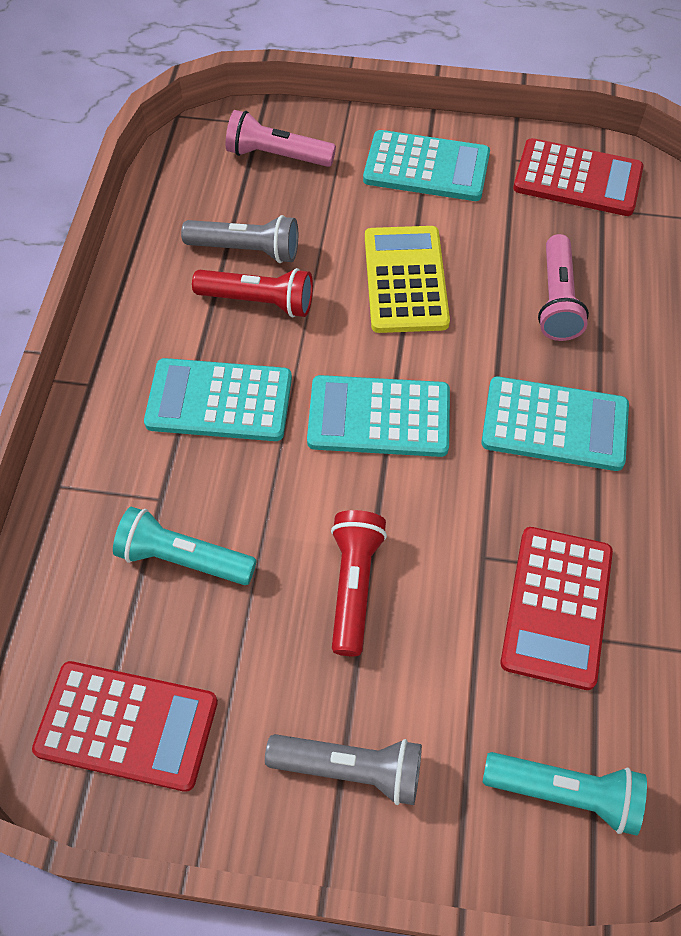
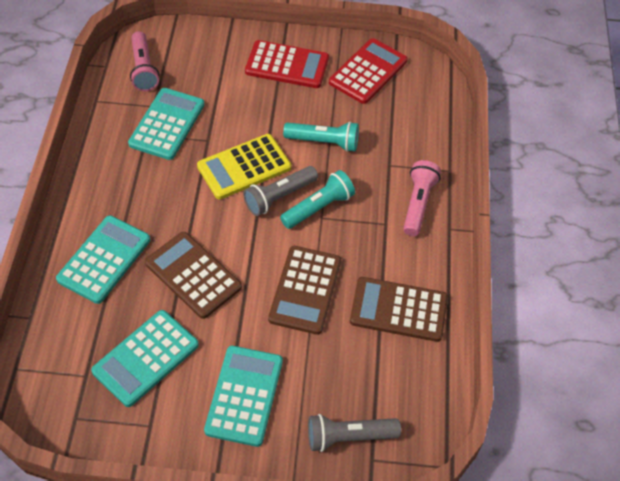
brown calculator: 0 -> 3
red calculator: 3 -> 2
red flashlight: 2 -> 0

